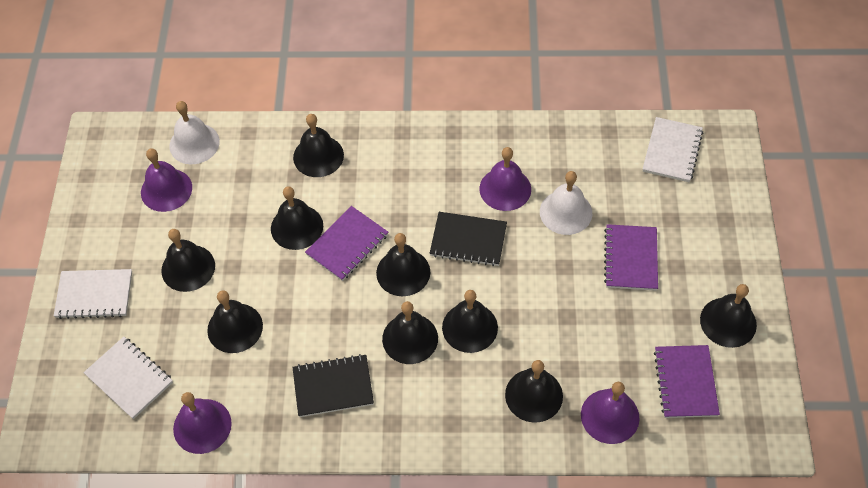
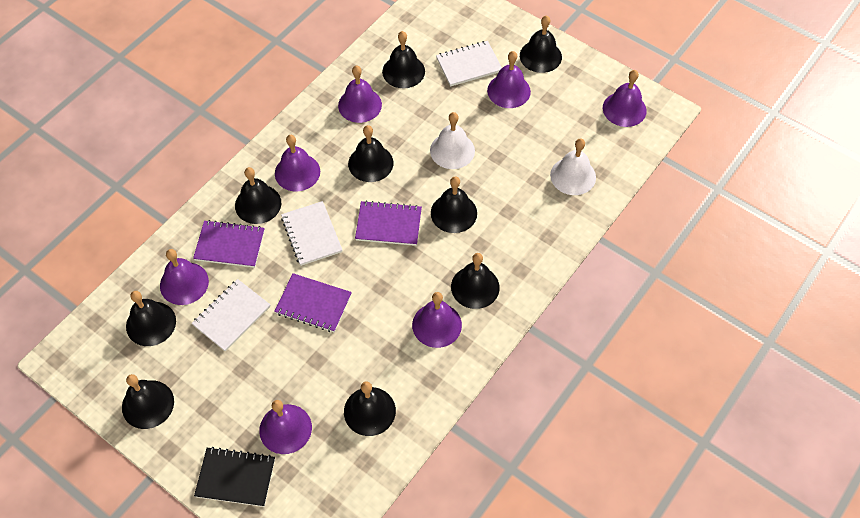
black notebook: 2 -> 1
purple bell: 4 -> 7

